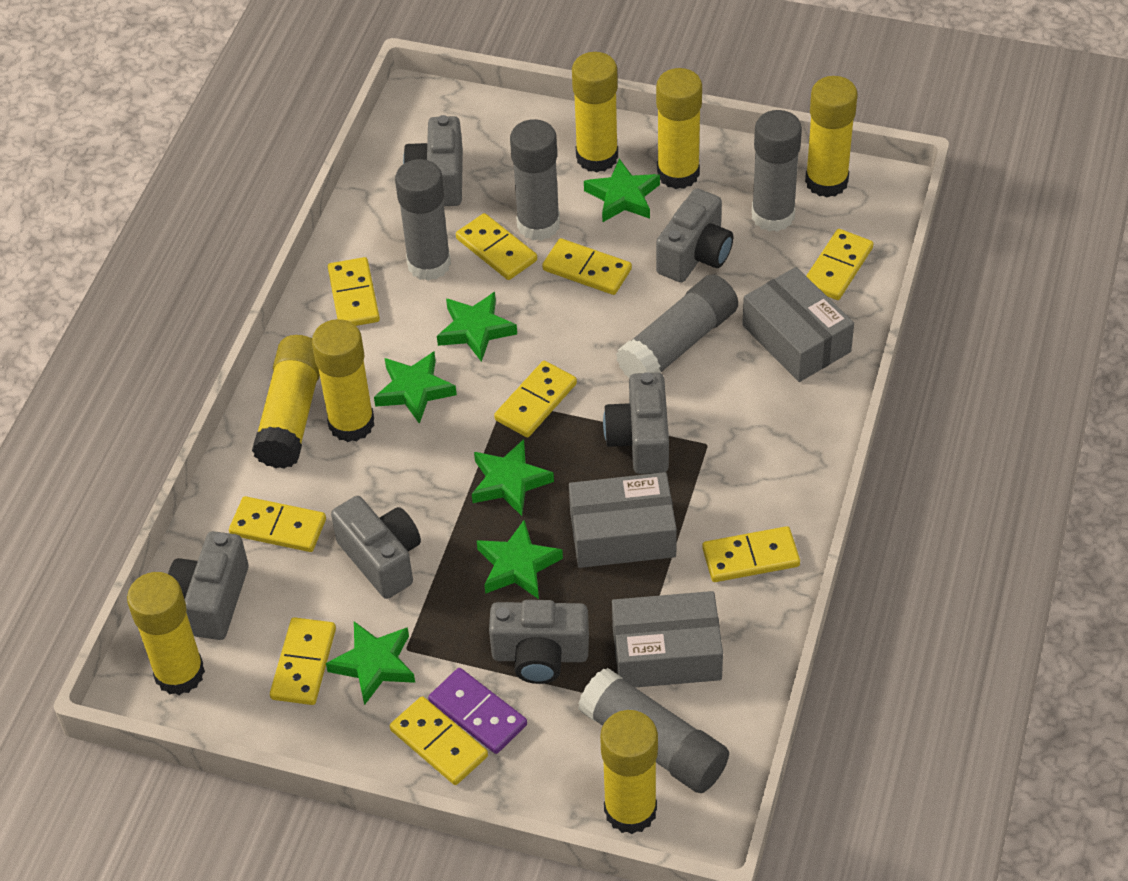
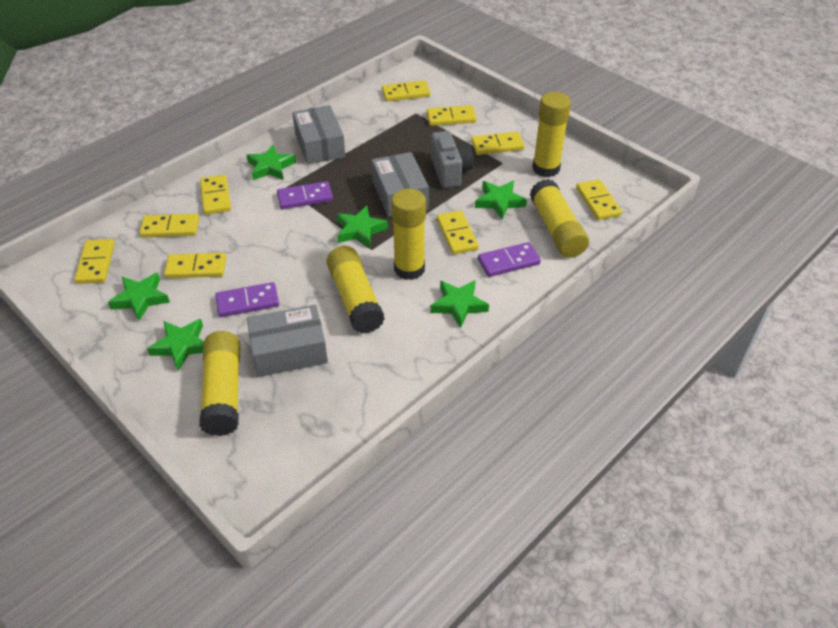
grey camera: 6 -> 1
grey glue stick: 5 -> 0
purple domino: 1 -> 3
yellow glue stick: 7 -> 5

